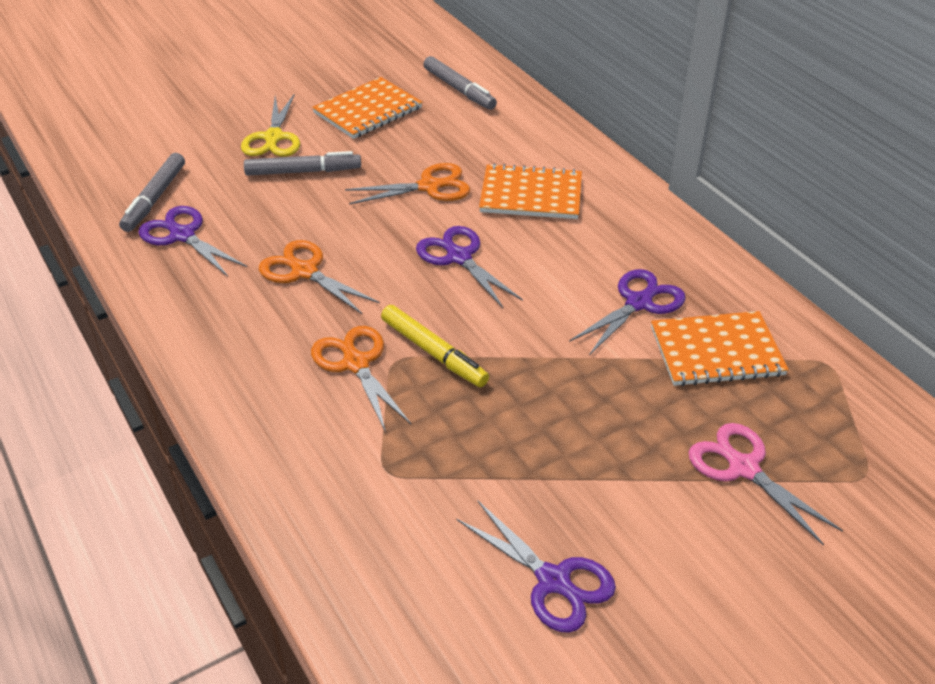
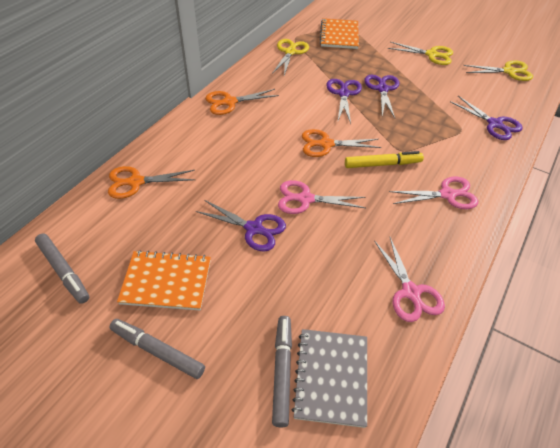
grey notebook: 0 -> 1
orange notebook: 3 -> 2
pink scissors: 1 -> 3
yellow scissors: 1 -> 3

